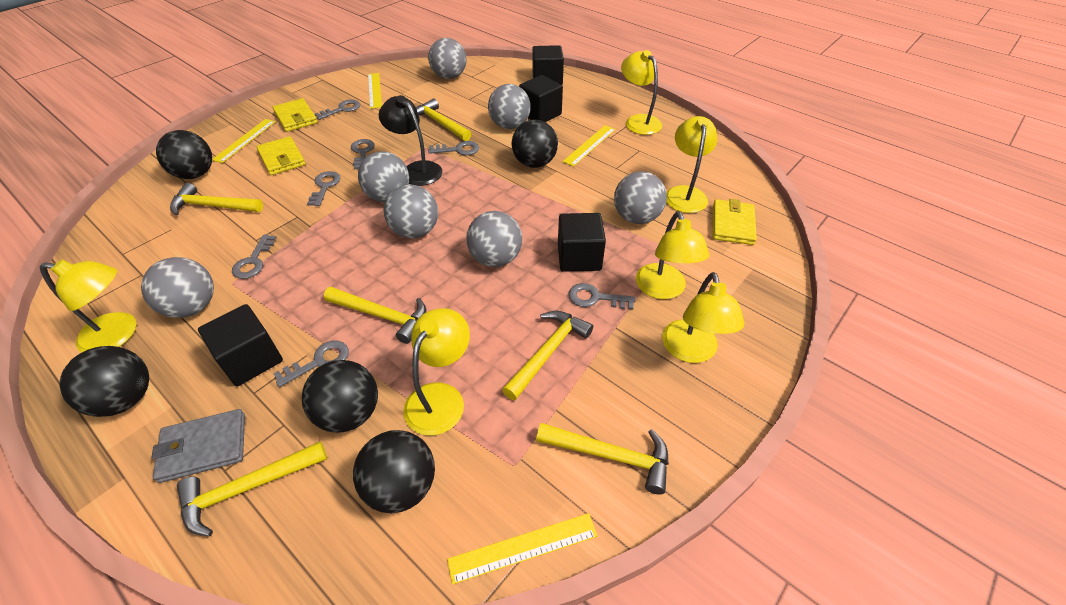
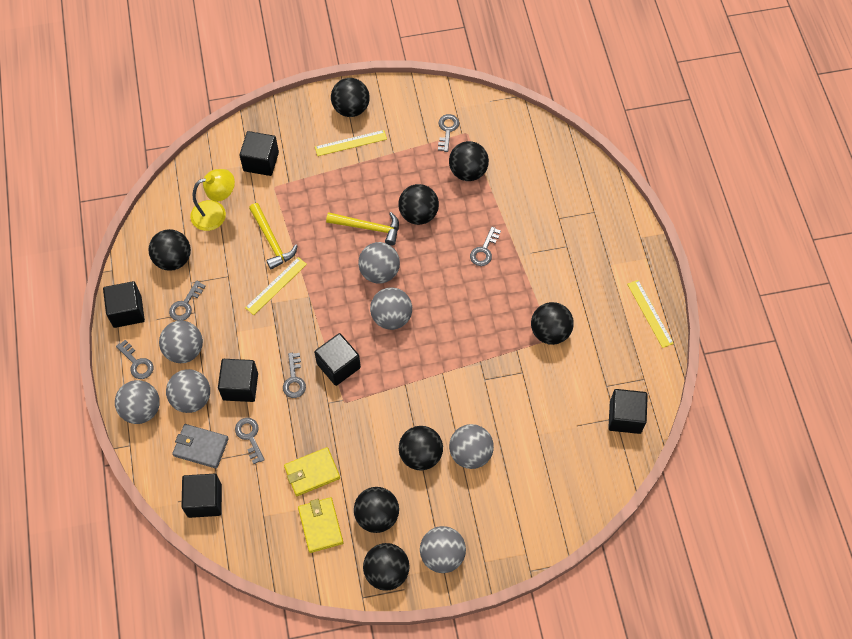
black ball: 5 -> 8
black cube: 4 -> 6
black lamp: 1 -> 0
grey key: 7 -> 6
yellow hammer: 6 -> 2
yellow lamp: 6 -> 1
yellow ruler: 4 -> 3
yellow wallet: 3 -> 2

